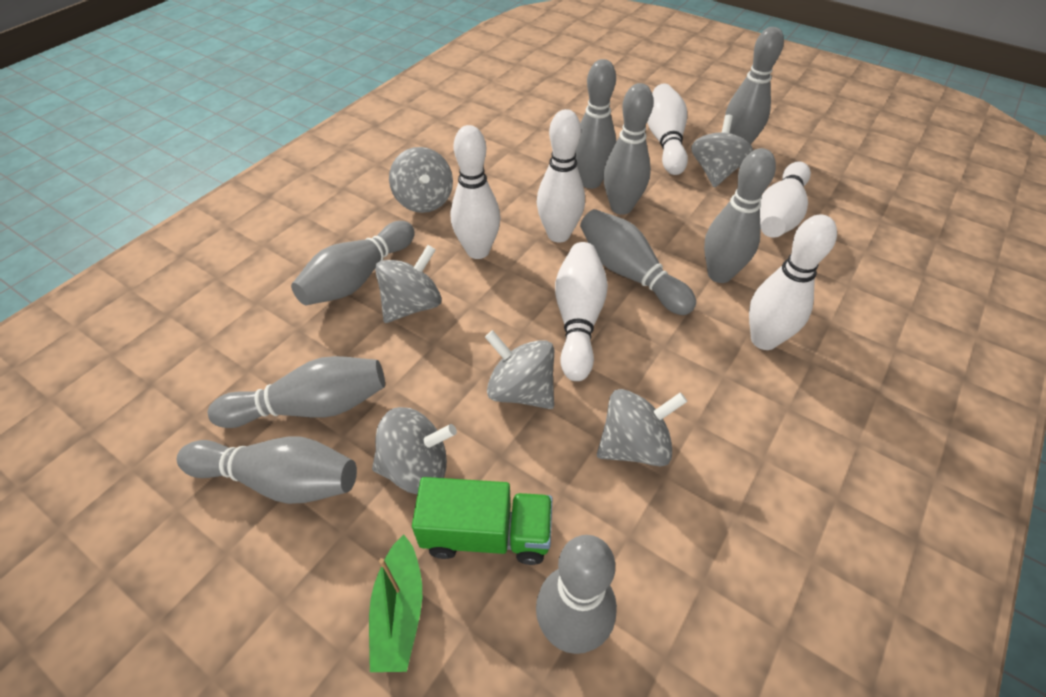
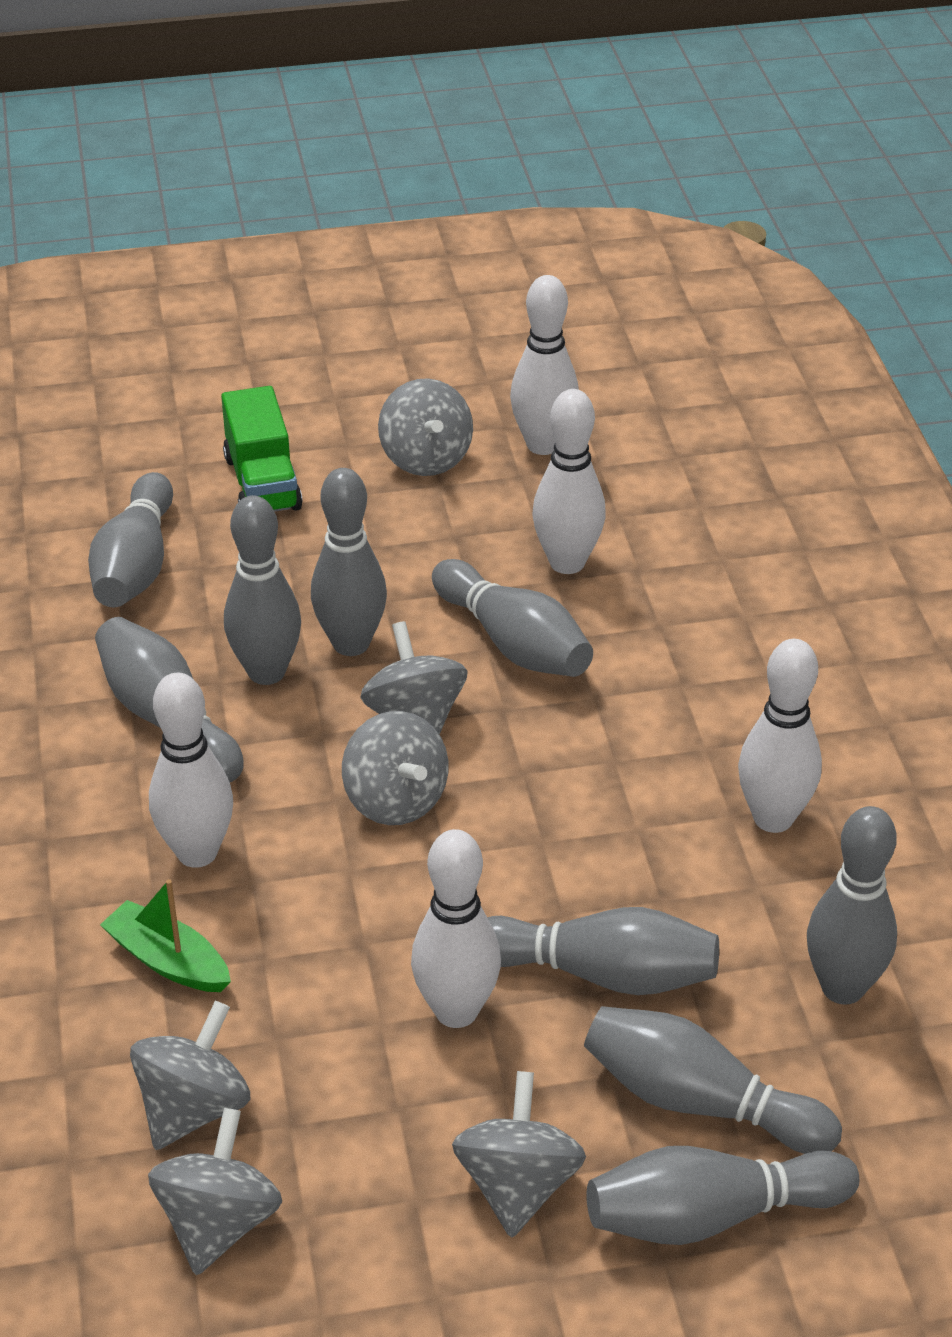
white bowling pin: 6 -> 5

